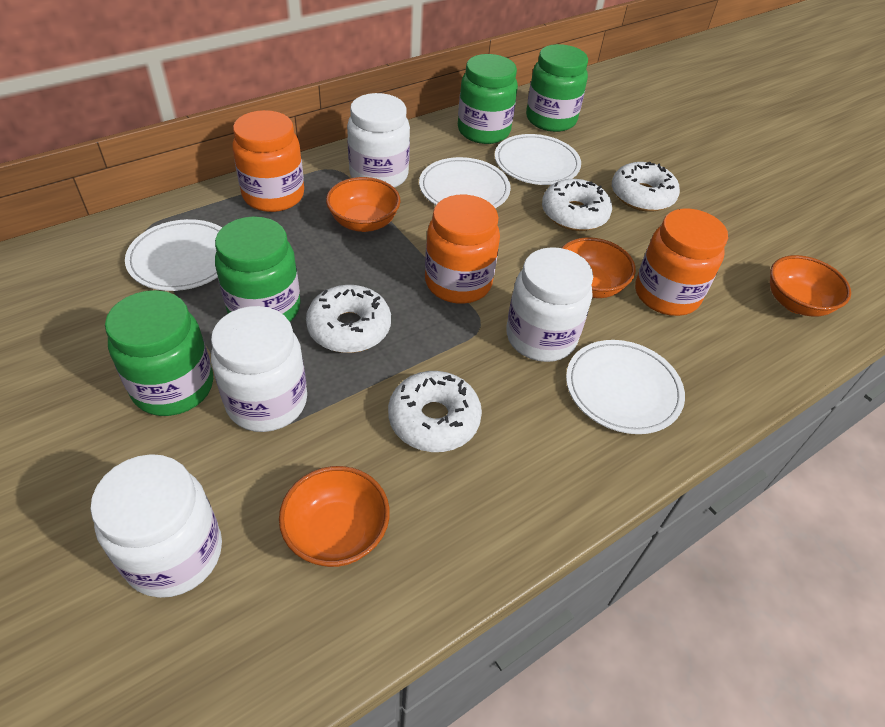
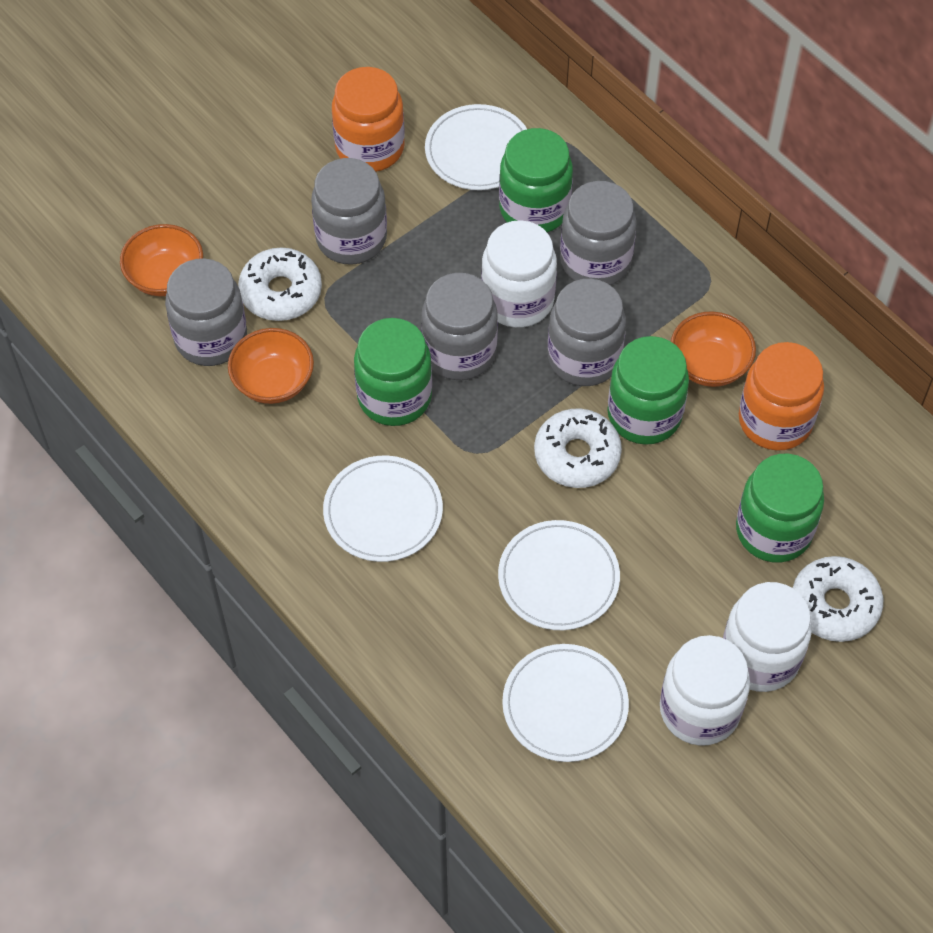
grey jar: 0 -> 5
orange bowl: 4 -> 3
orange jar: 3 -> 2
white donut: 4 -> 3
white jar: 4 -> 3

